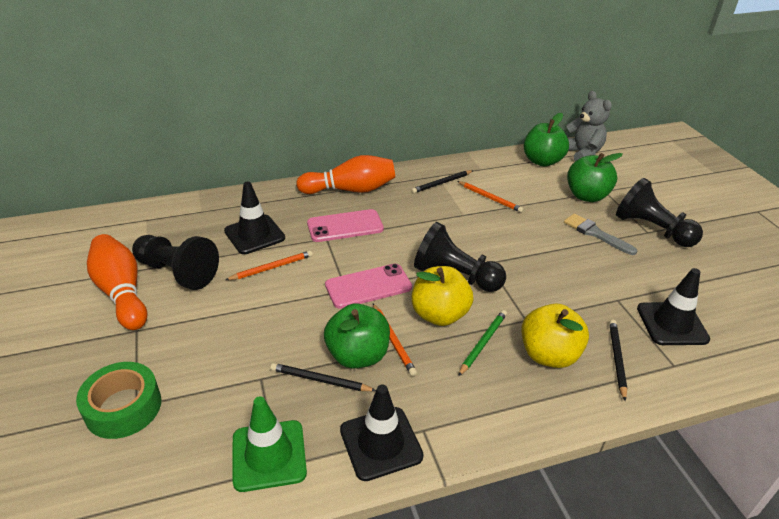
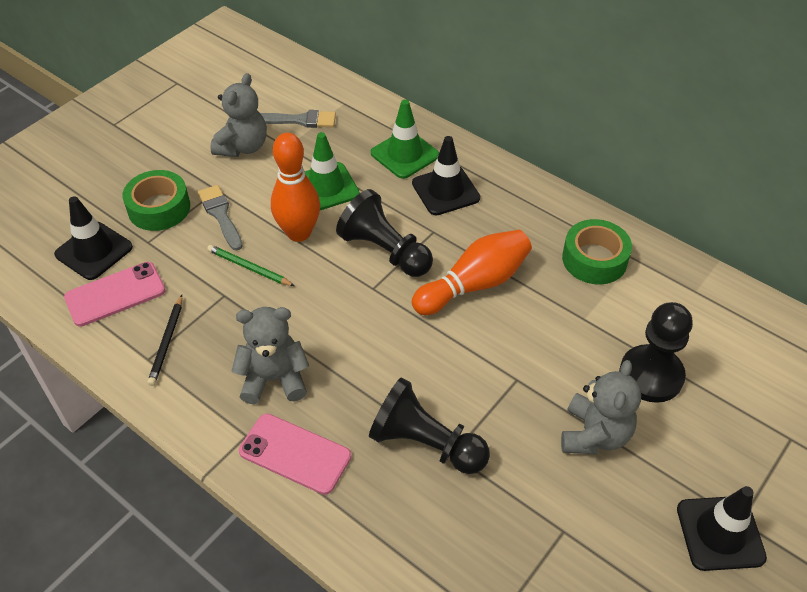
black pencil: 3 -> 1
green apple: 3 -> 0
green tape: 1 -> 2
green traffic cone: 1 -> 2
grey brush: 1 -> 2
grey teddy bear: 1 -> 3
orange pencil: 3 -> 0
yellow apple: 2 -> 0

